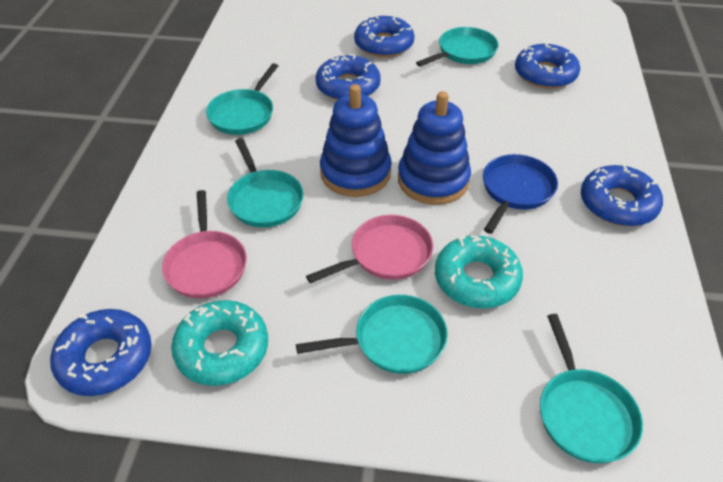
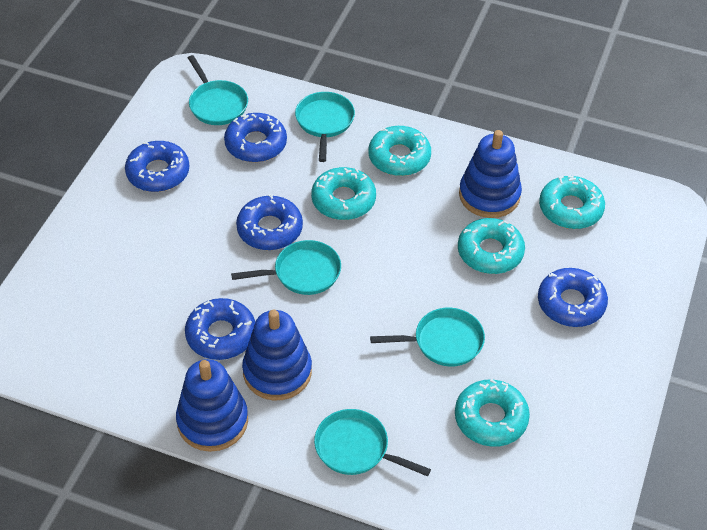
blue pan: 1 -> 0
blue stacking toy: 2 -> 3
pink pan: 2 -> 0
turquoise donut: 2 -> 5

